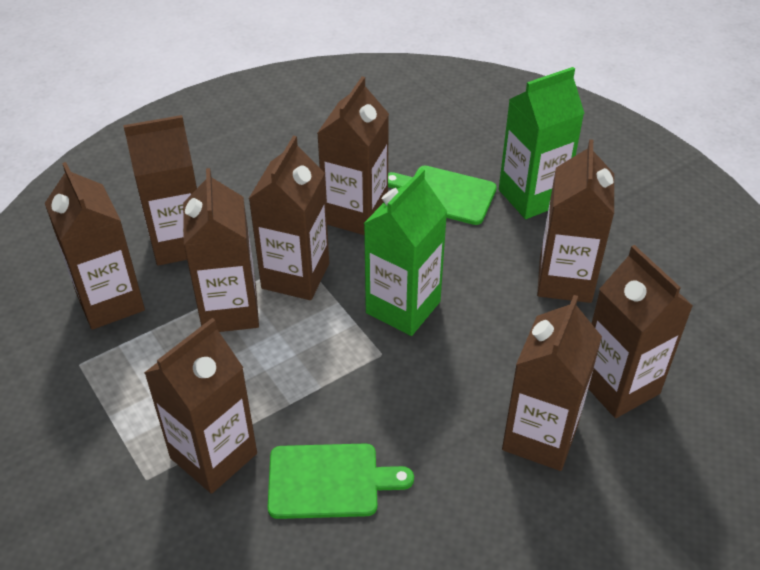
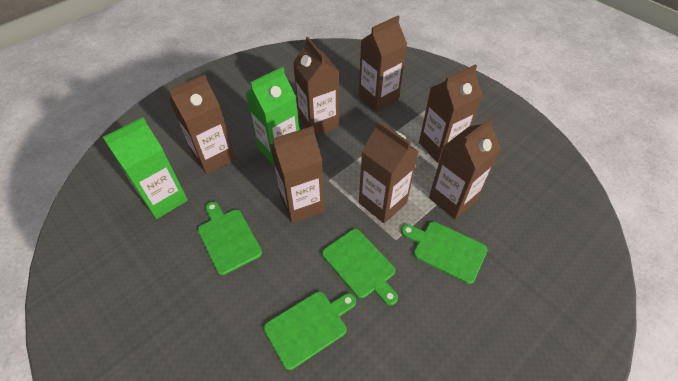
brown carton: 9 -> 7
green cutting board: 2 -> 4

